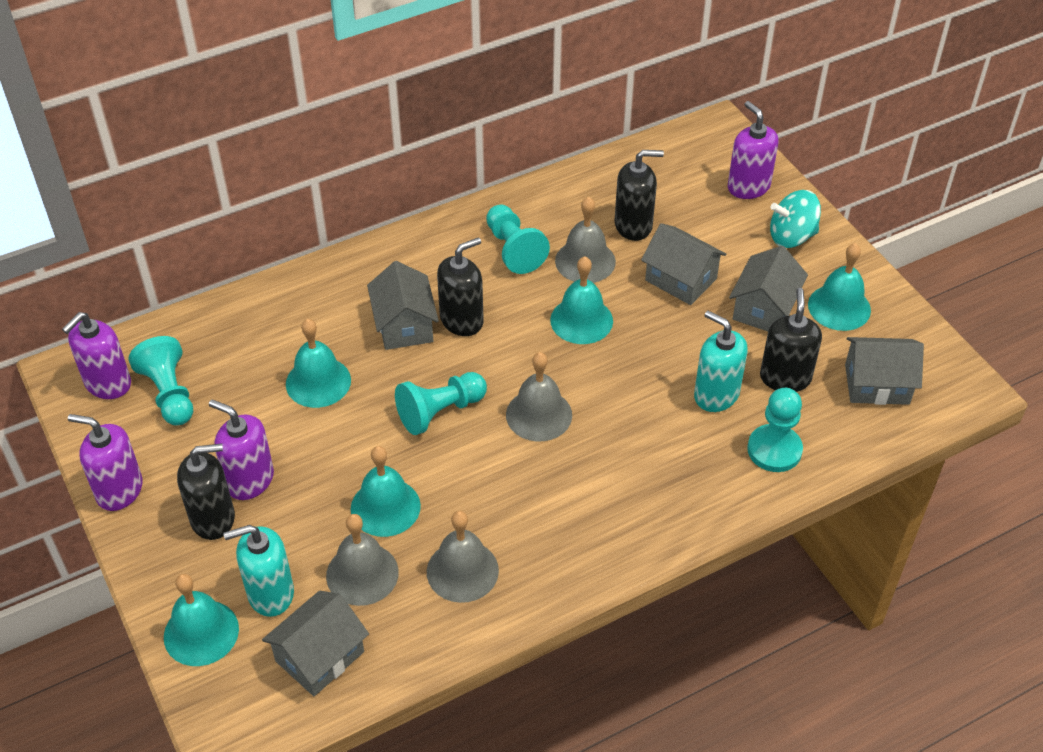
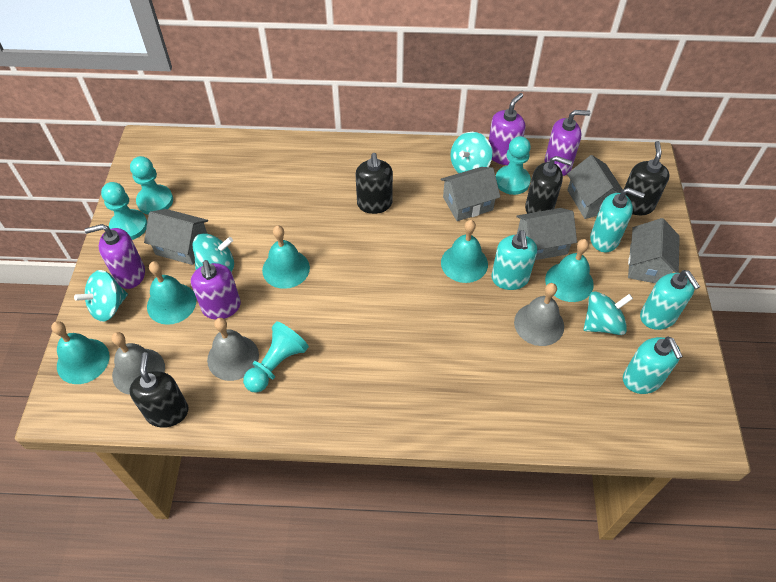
grey bell: 4 -> 3
turquoise soap dispenser: 2 -> 4
turquoise spinning top: 1 -> 4

